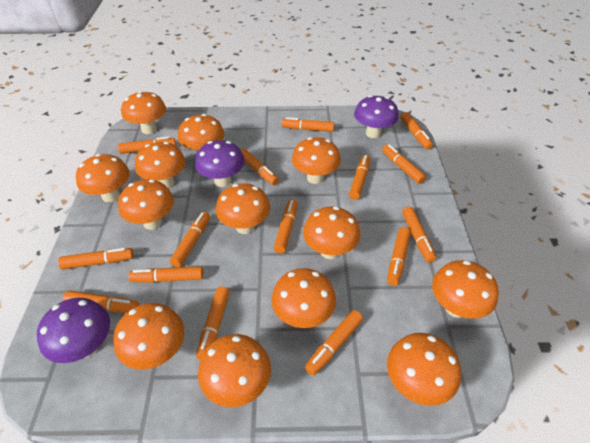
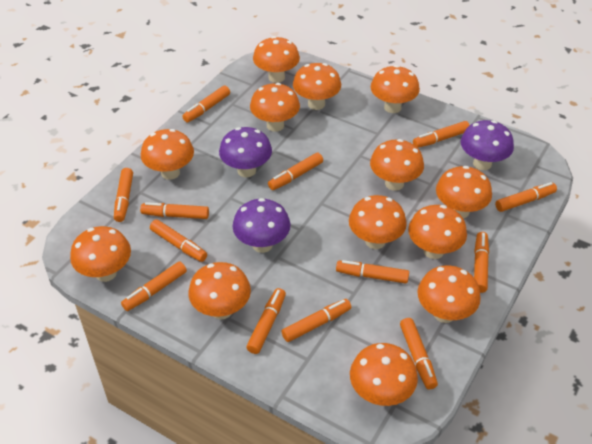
orange marker: 15 -> 13

